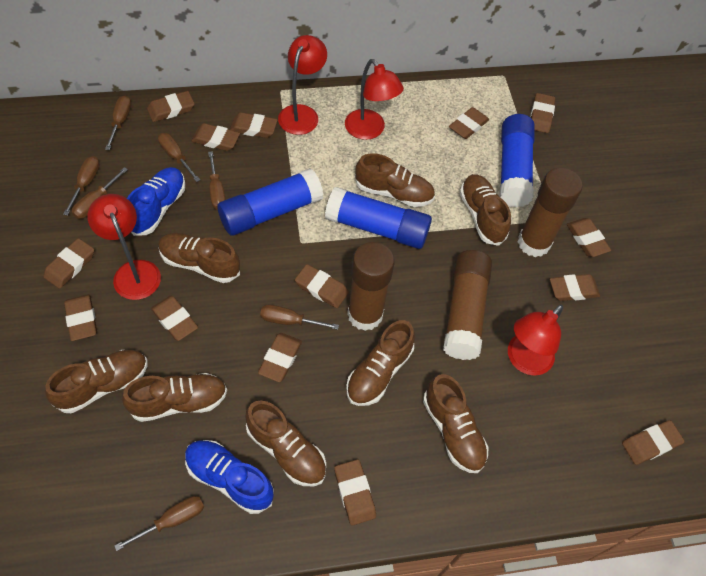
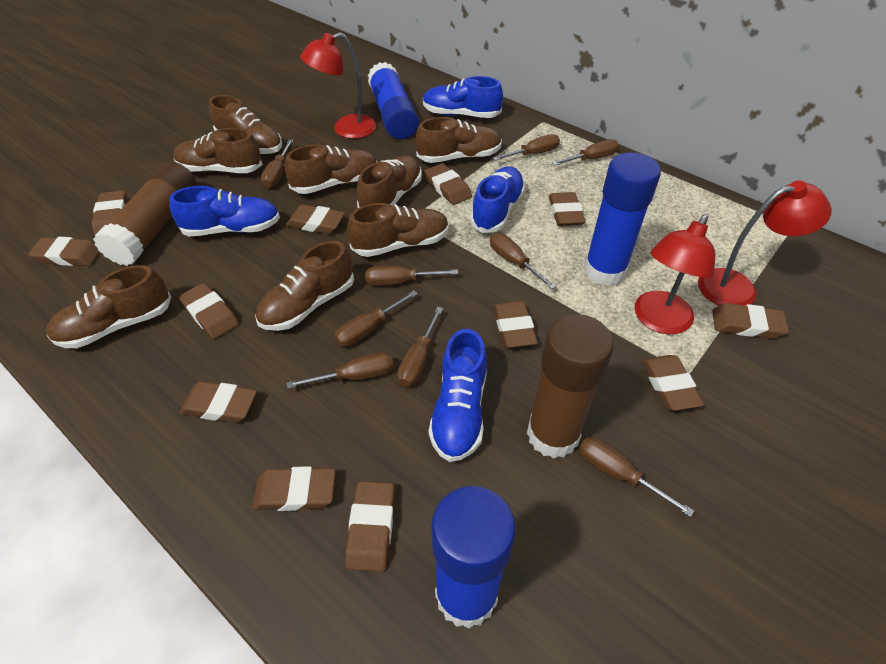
blue shoe: 2 -> 4
brown eraser: 14 -> 12
brown glue stick: 3 -> 2
brown screwdriver: 7 -> 9
red lamp: 4 -> 3

